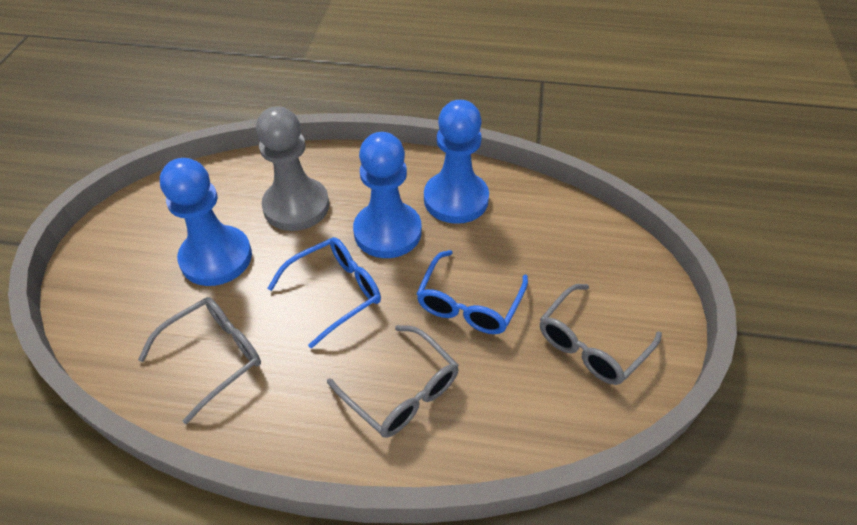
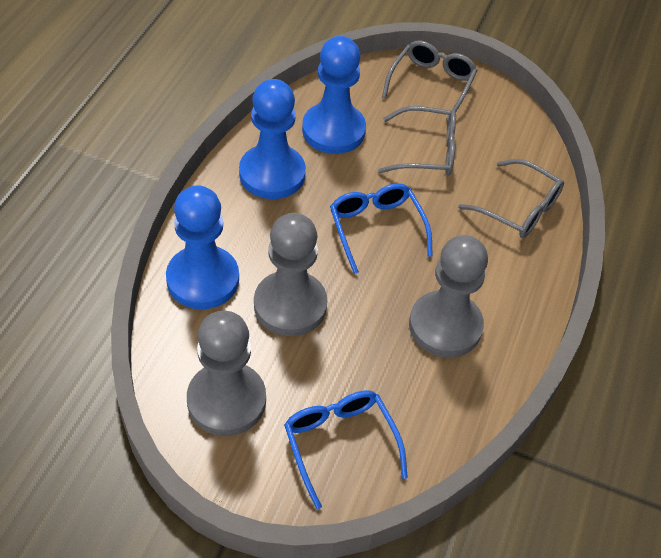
grey pawn: 1 -> 3

